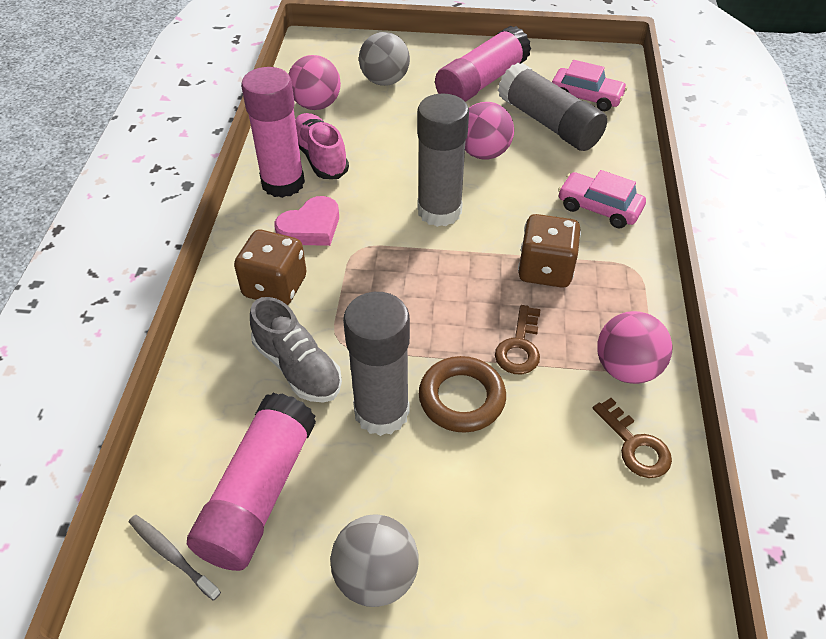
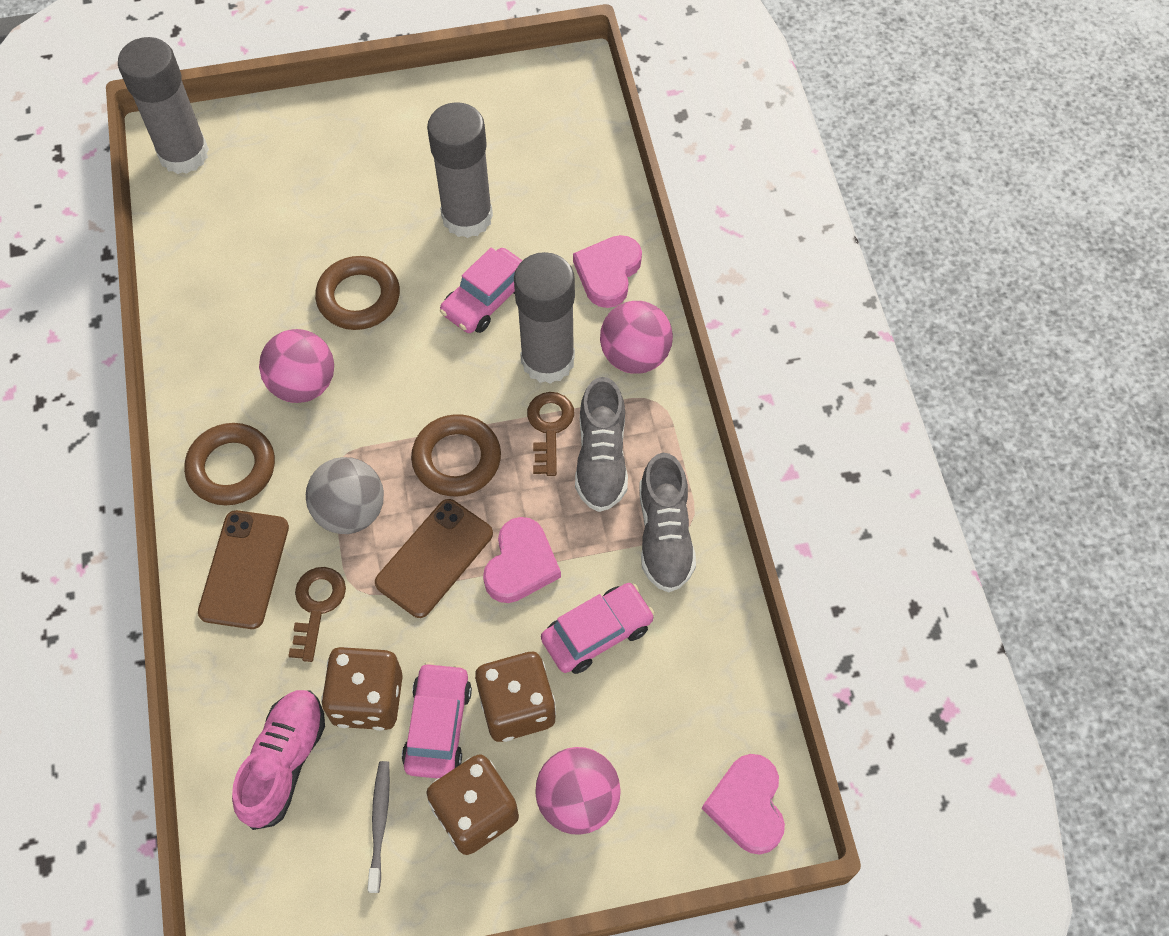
brown dice: 2 -> 3
brown phone: 0 -> 2
brown ring: 1 -> 3
grey ball: 2 -> 1
grey shoe: 1 -> 2
pink car: 2 -> 3
pink glue stick: 3 -> 0
pink heart: 1 -> 3

